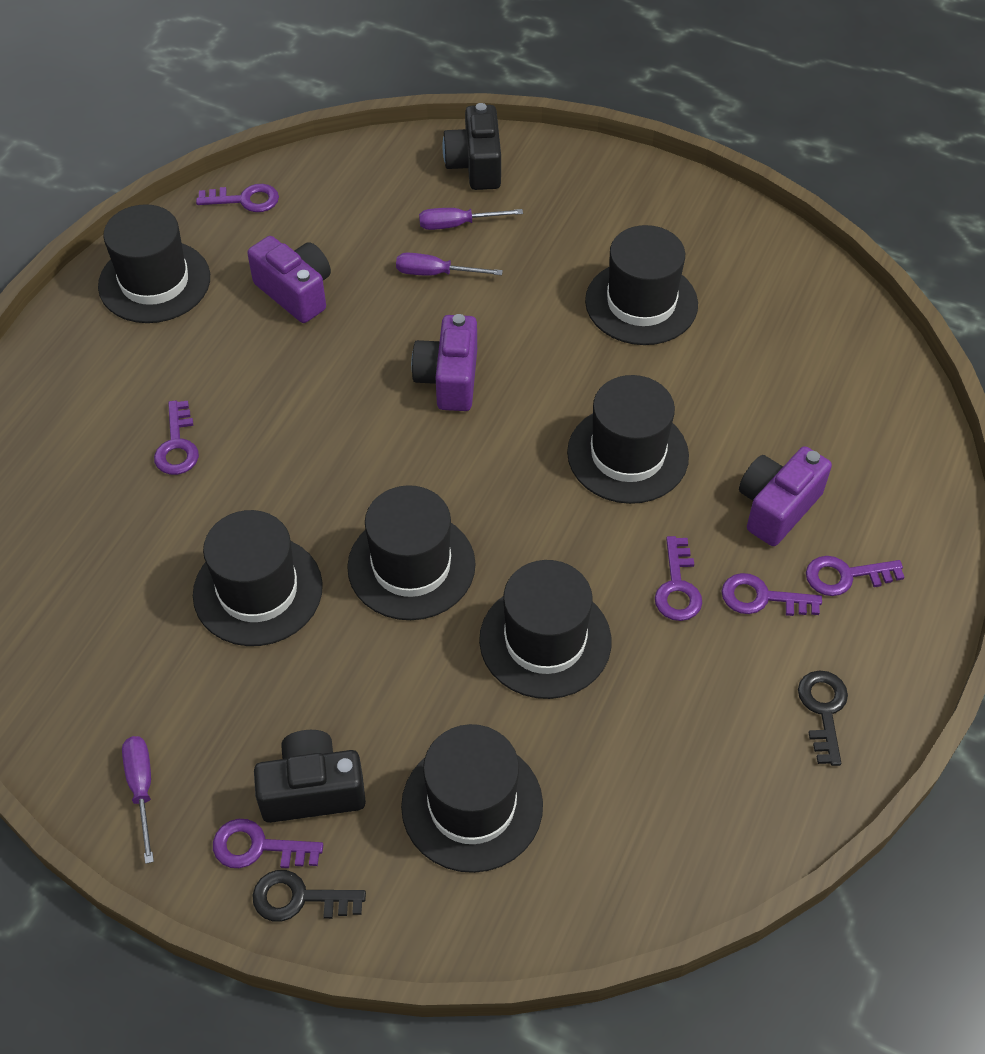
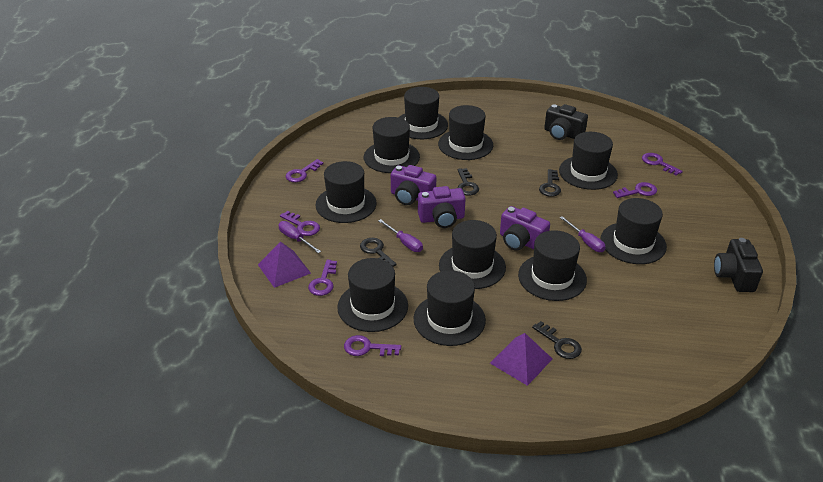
black hat: 7 -> 10
black key: 2 -> 4
purple pyramid: 0 -> 2

